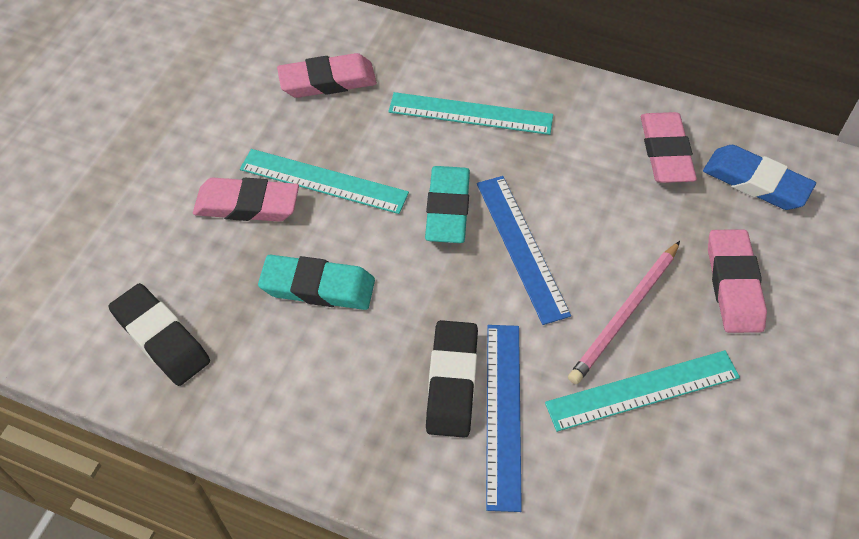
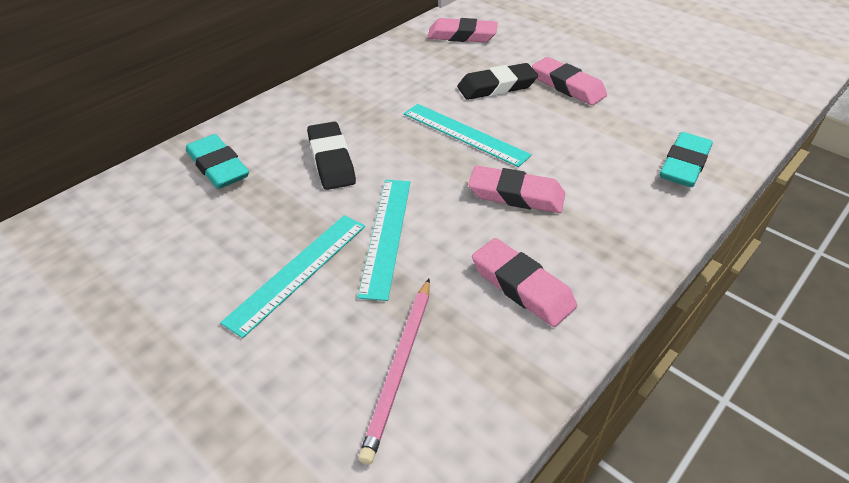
blue eraser: 1 -> 0
blue ruler: 2 -> 0

